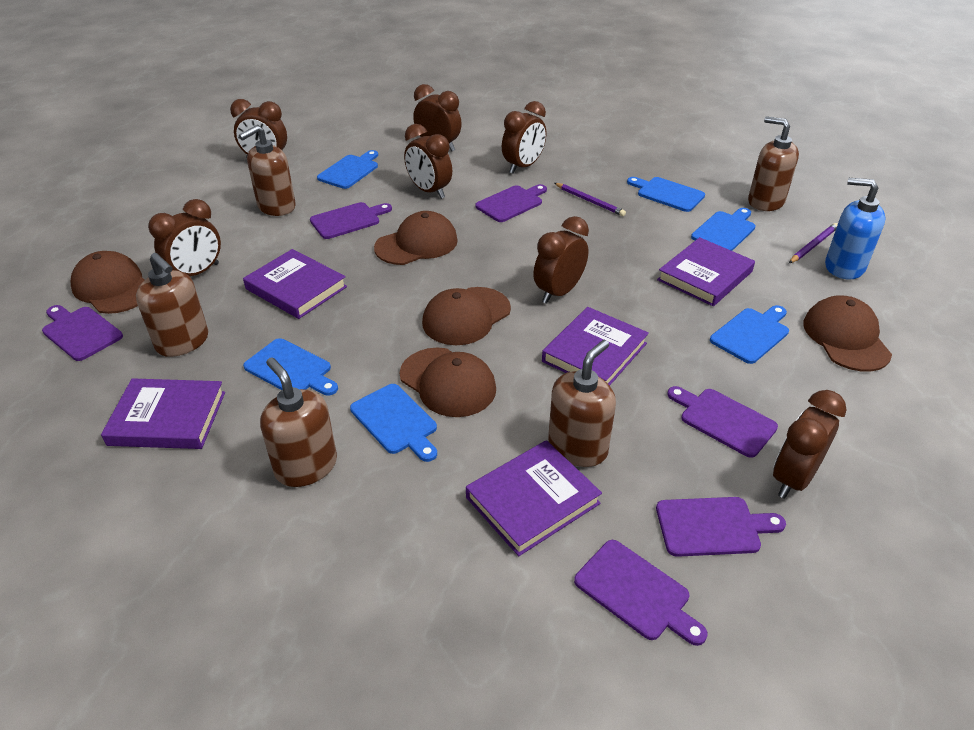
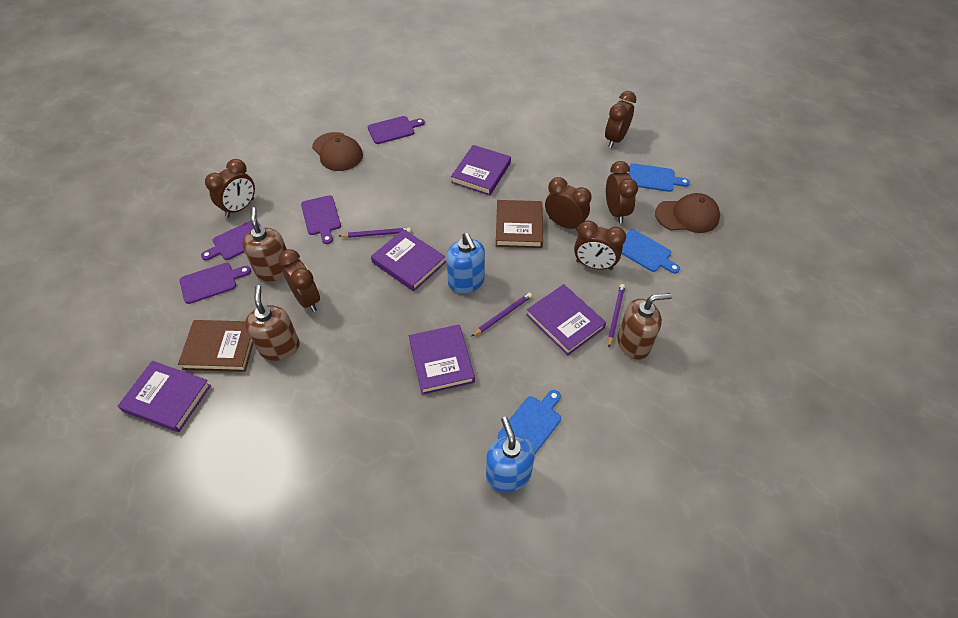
blue cutting board: 6 -> 3
blue soap dispenser: 1 -> 2
brown book: 0 -> 2
brown cap: 5 -> 2
brown clock: 7 -> 6
brown soap dispenser: 5 -> 3
purple cutting board: 6 -> 4
purple pencil: 2 -> 3

